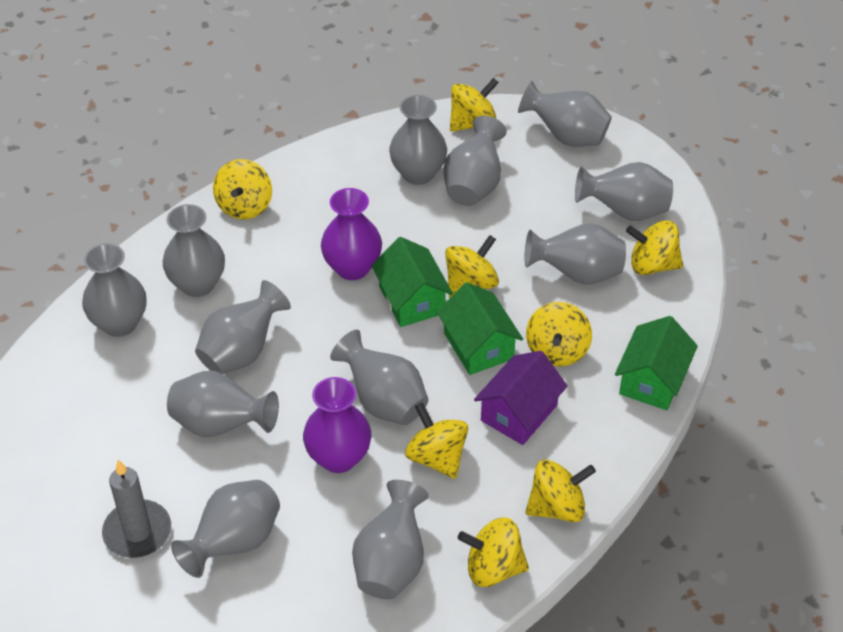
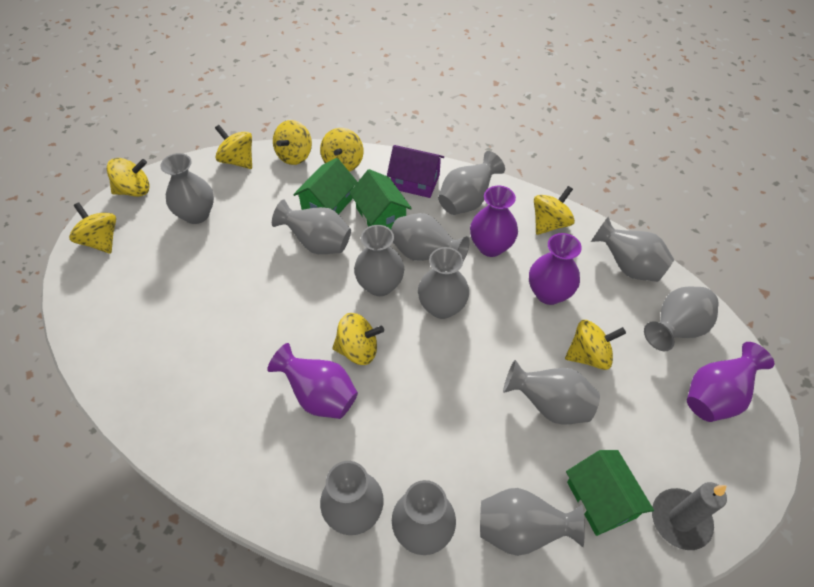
purple vase: 2 -> 4

